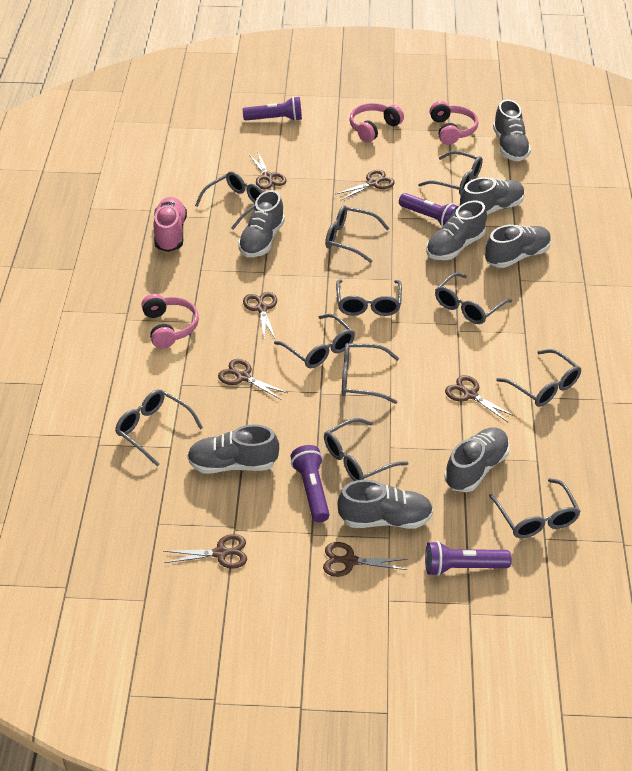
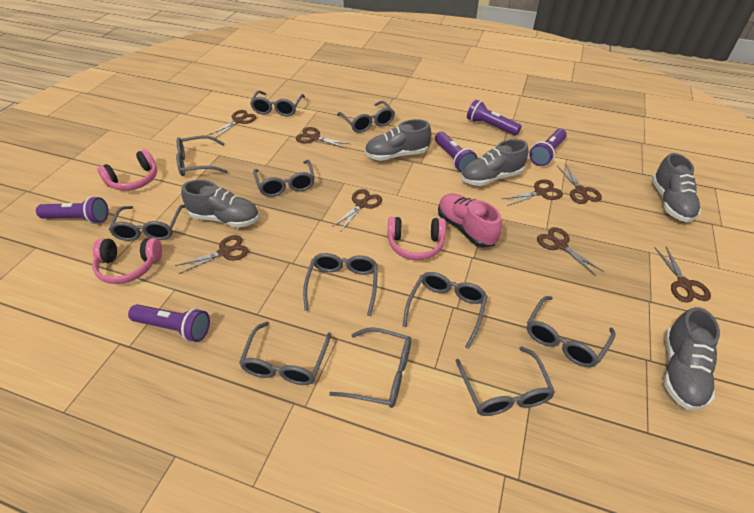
brown scissors: 7 -> 8
grey shoe: 8 -> 5
purple flashlight: 4 -> 5

